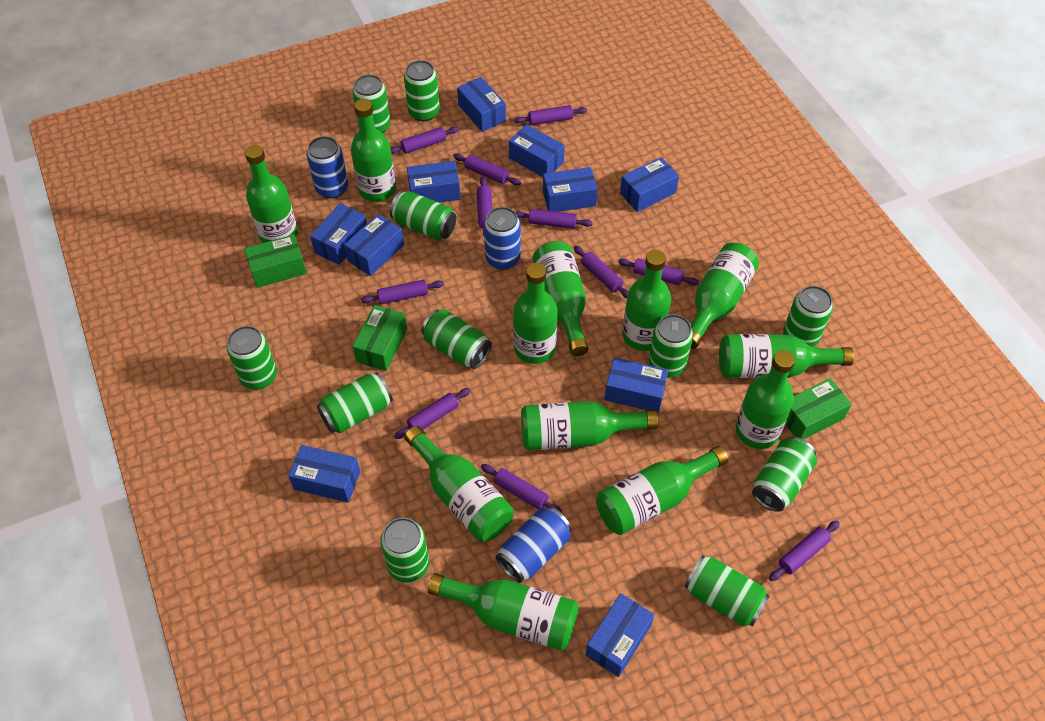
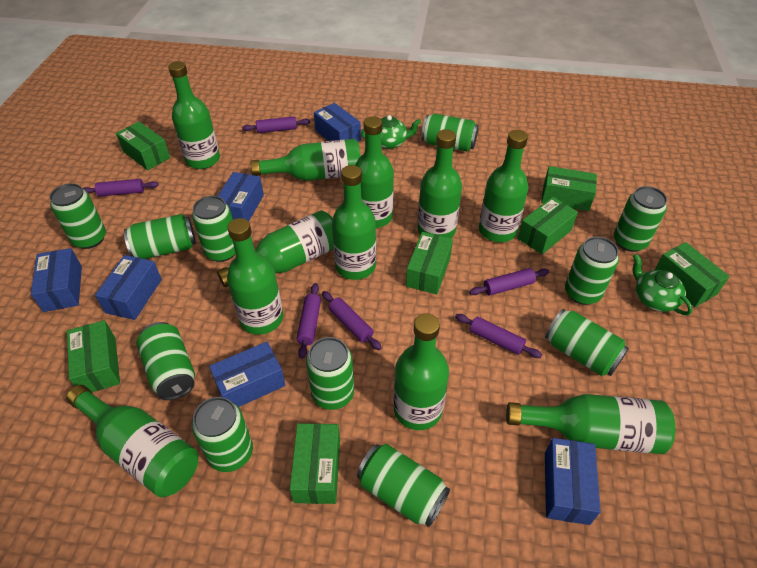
blue box: 10 -> 6
blue can: 3 -> 0
green bottle: 12 -> 11
green box: 3 -> 7
green teapot: 0 -> 2
purple rolling pin: 11 -> 6

